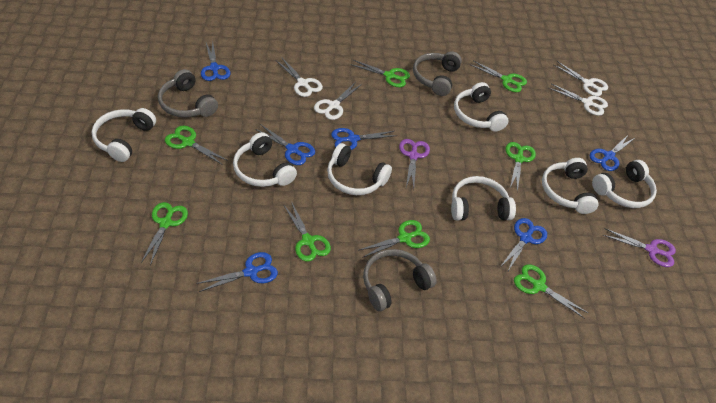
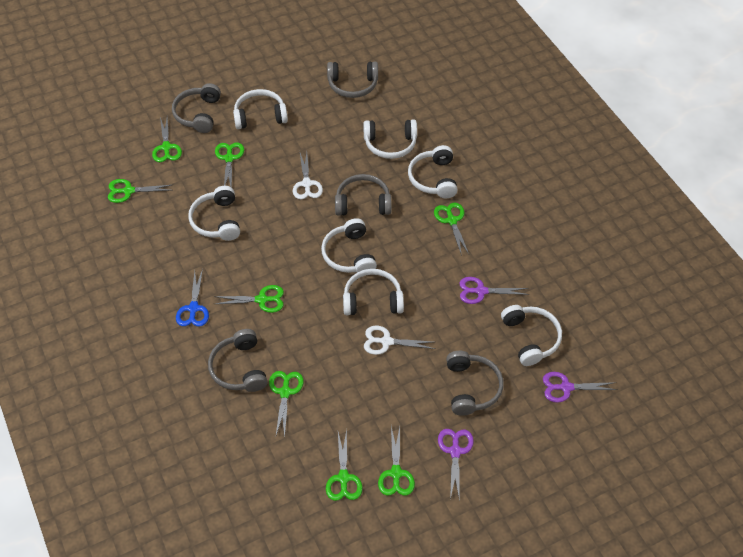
blue scissors: 6 -> 1
grey headphones: 3 -> 5
purple scissors: 2 -> 3
white scissors: 4 -> 2

